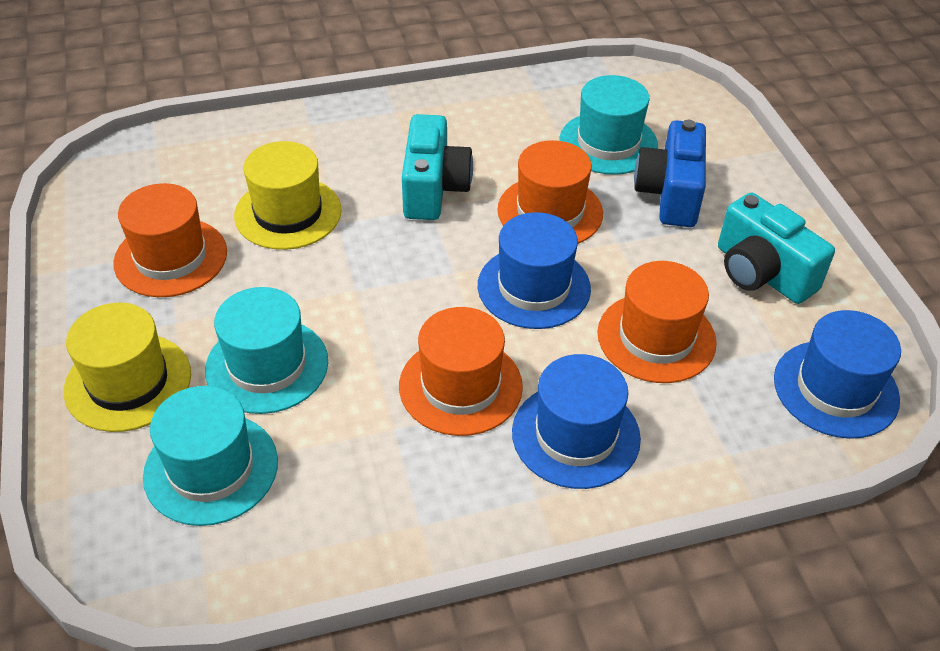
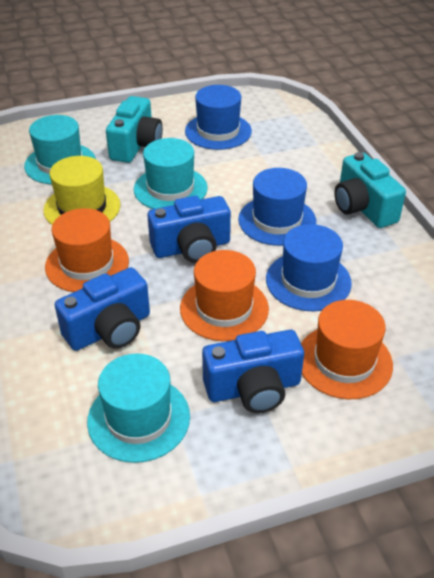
blue camera: 1 -> 3
orange hat: 4 -> 3
yellow hat: 2 -> 1

